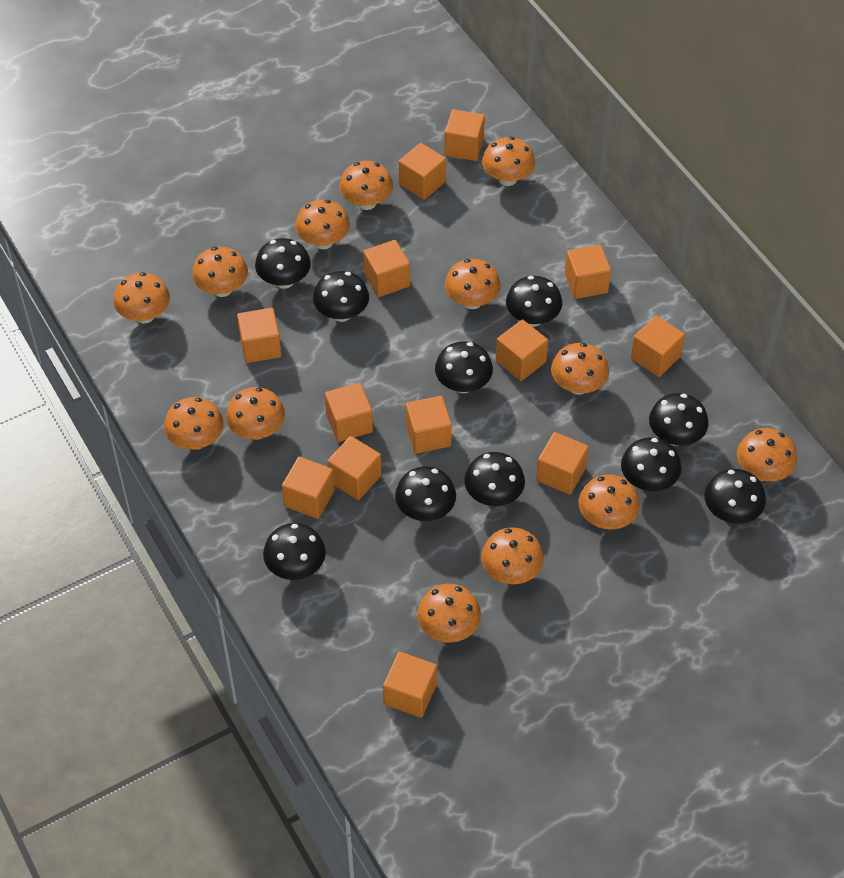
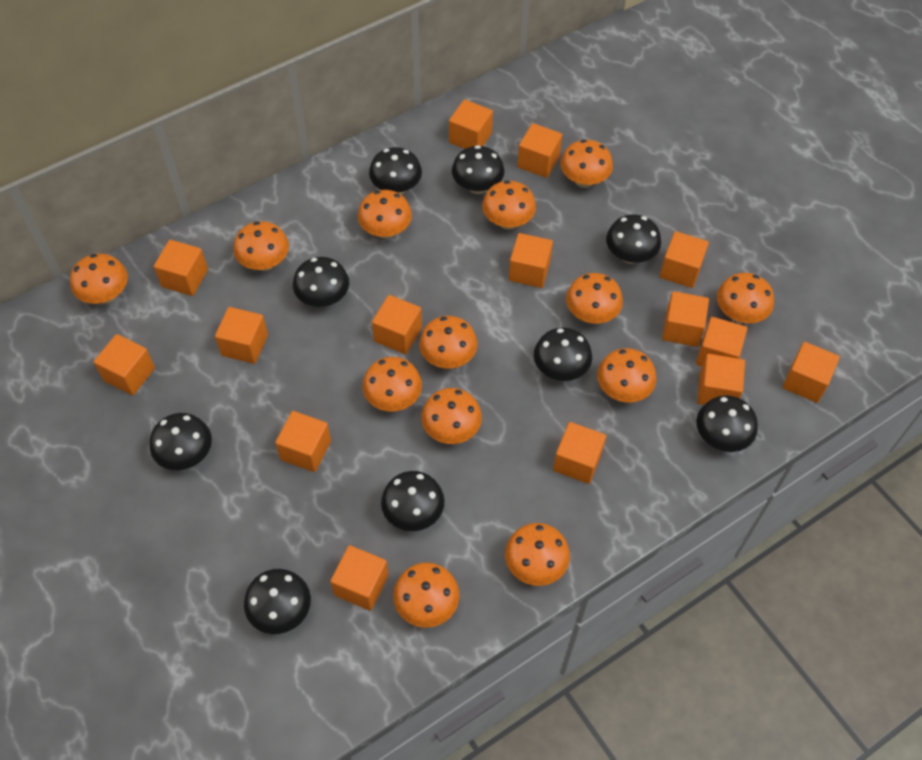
black mushroom: 10 -> 9
orange cube: 13 -> 15

